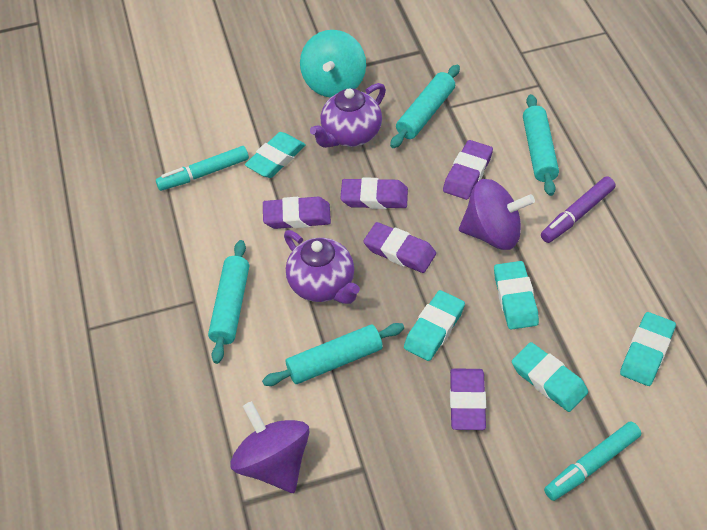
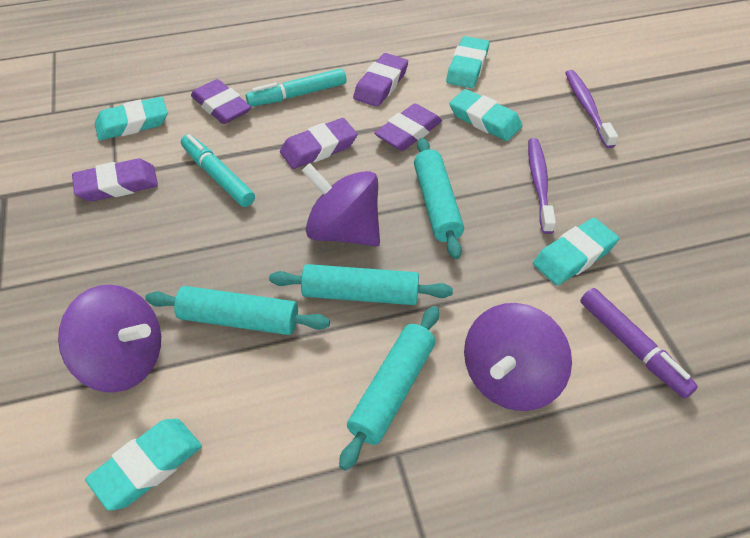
purple spinning top: 2 -> 3
purple teapot: 2 -> 0
purple toothbrush: 0 -> 2
turquoise spinning top: 1 -> 0

